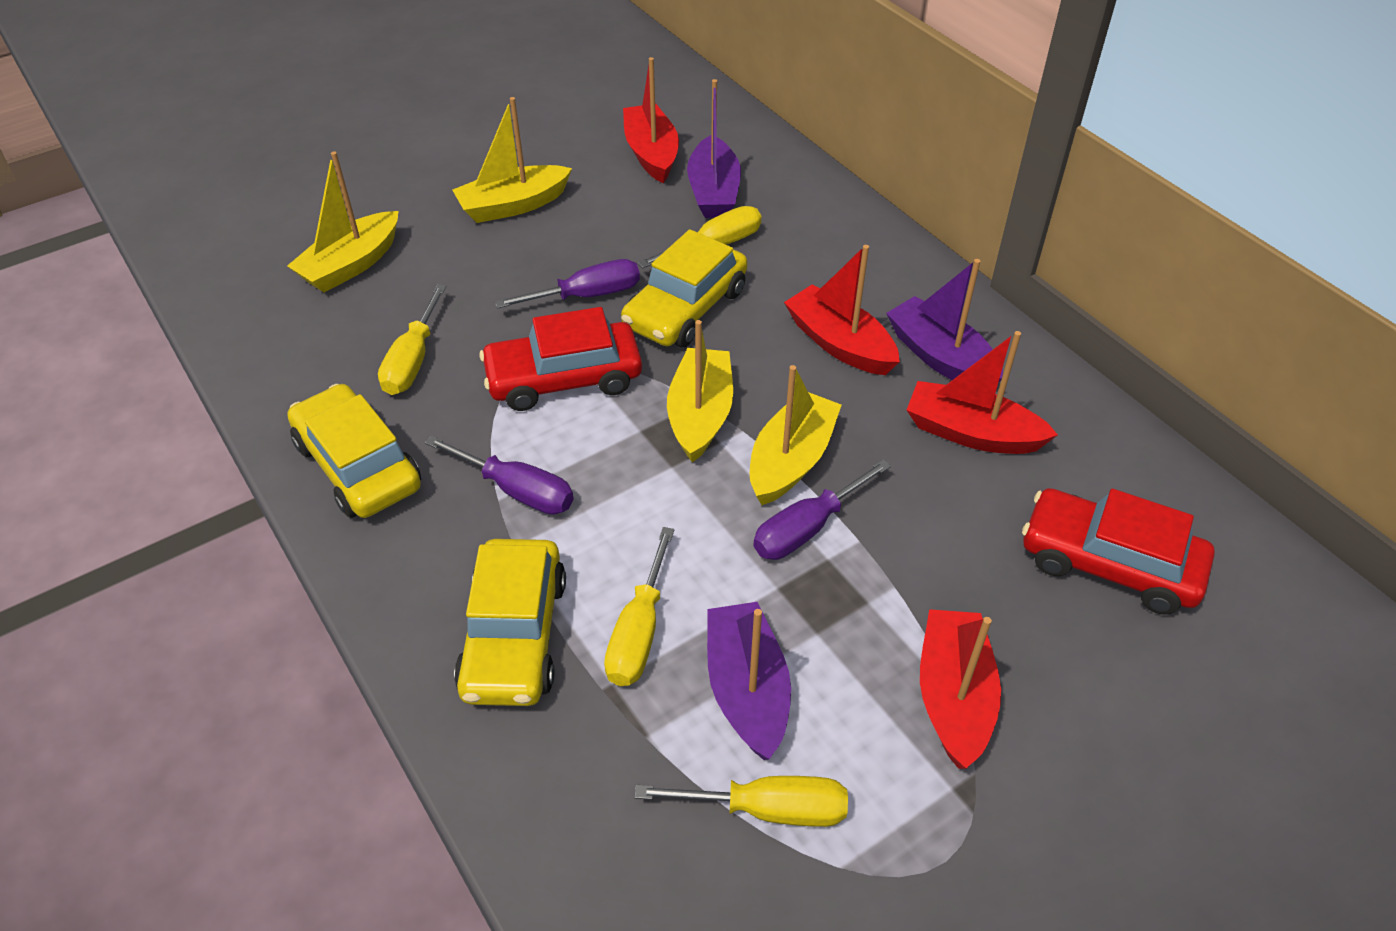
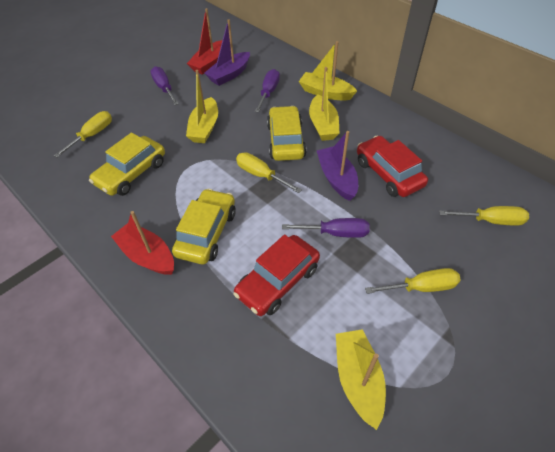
purple boat: 3 -> 2
red boat: 4 -> 2

